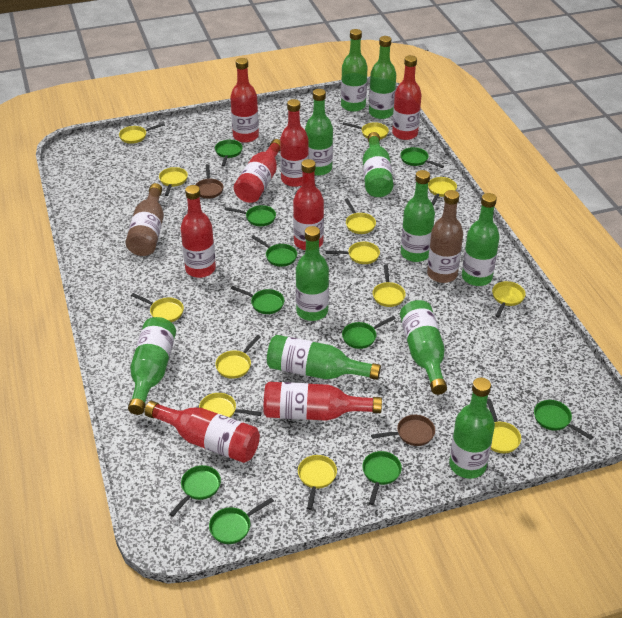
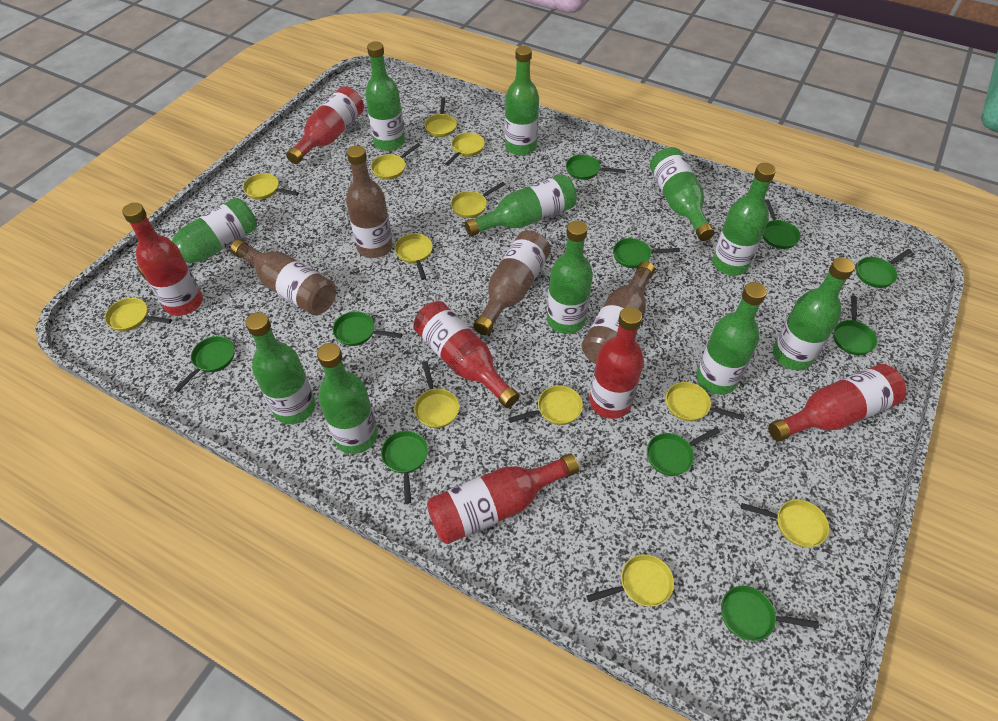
brown bottle: 2 -> 4
brown pan: 2 -> 0
red bottle: 8 -> 6
yellow pan: 13 -> 12

